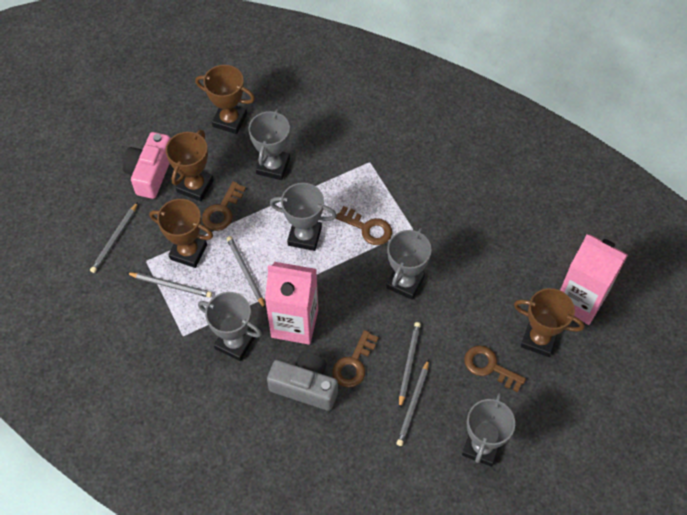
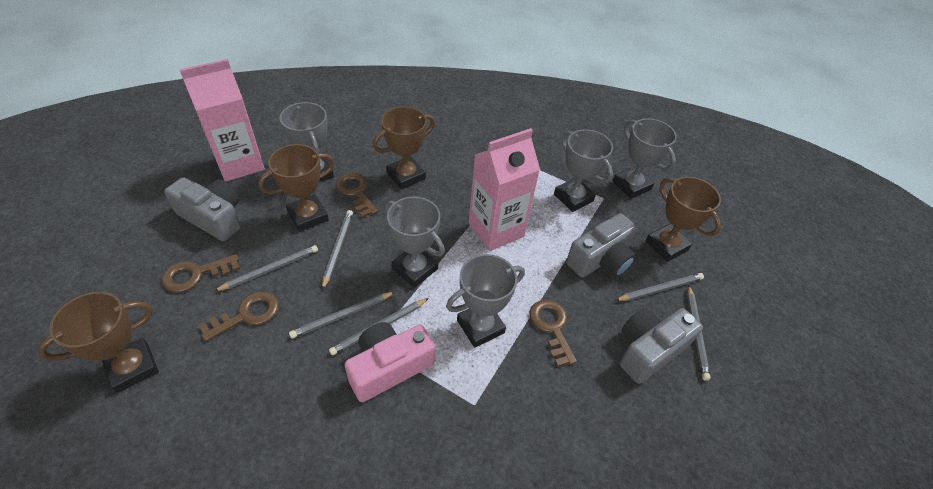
grey camera: 1 -> 3
grey pencil: 5 -> 6

